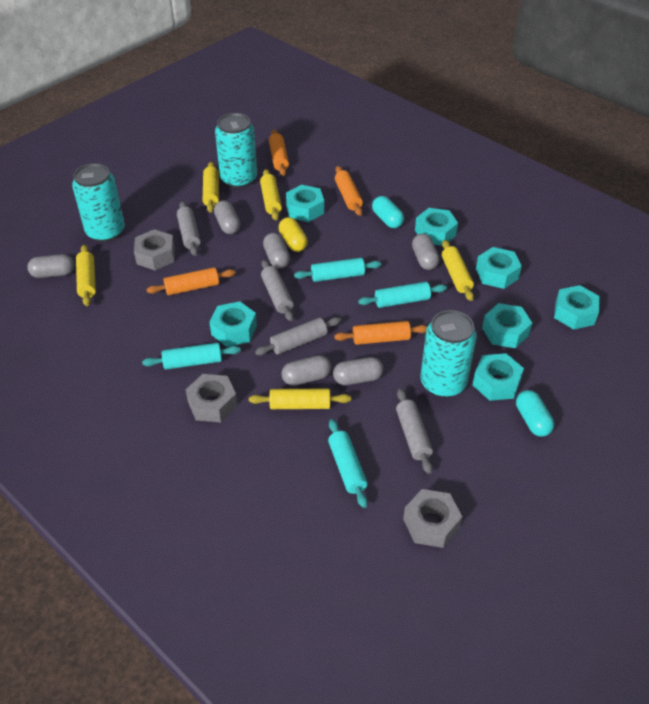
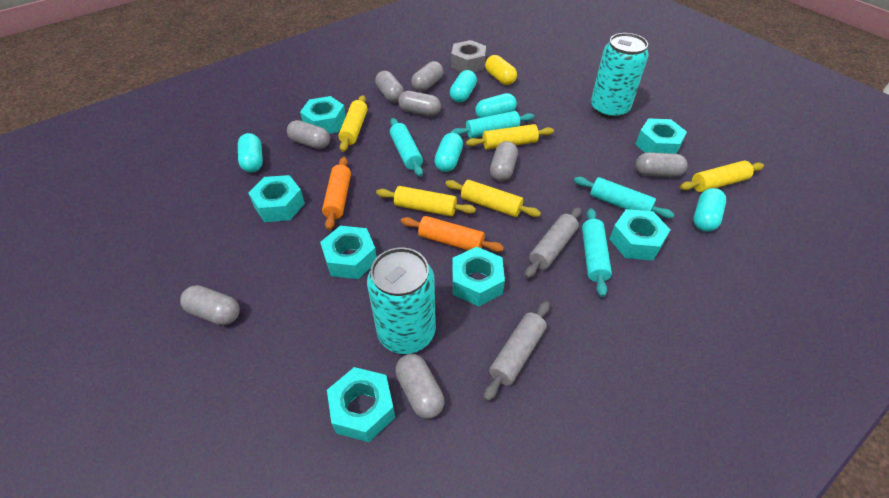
grey capsule: 6 -> 8
grey nut: 3 -> 1
grey rolling pin: 4 -> 2
orange rolling pin: 4 -> 2
turquoise can: 3 -> 2
turquoise capsule: 2 -> 5

